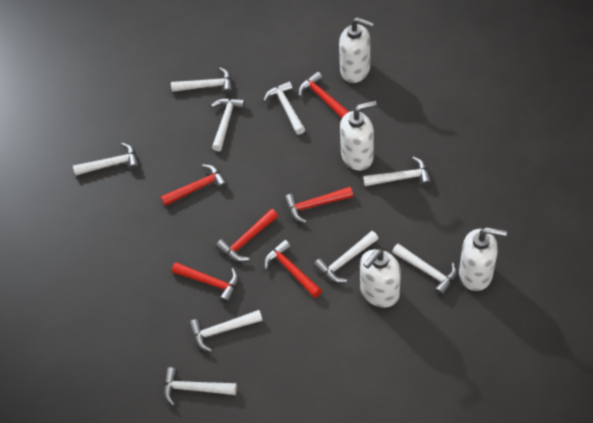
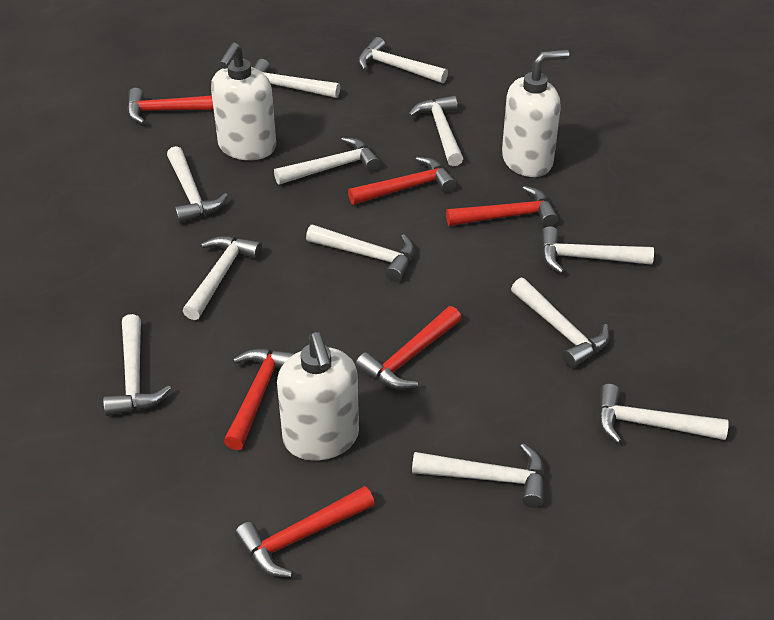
white hammer: 9 -> 12
white soap dispenser: 4 -> 3

